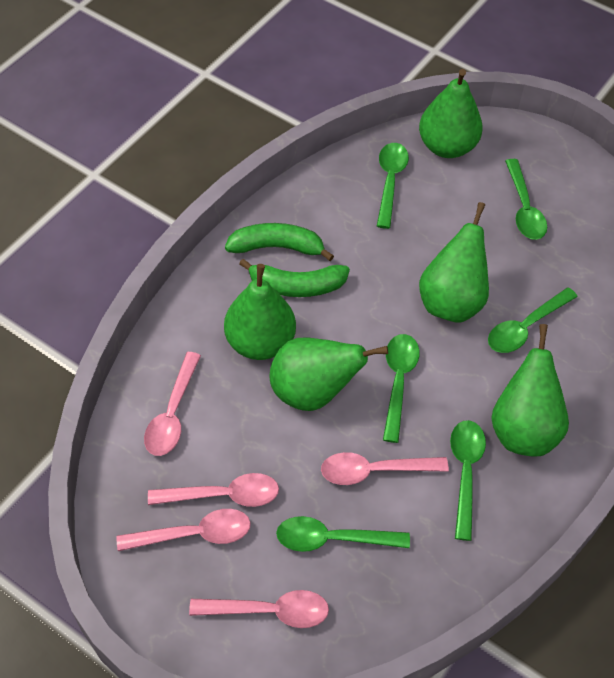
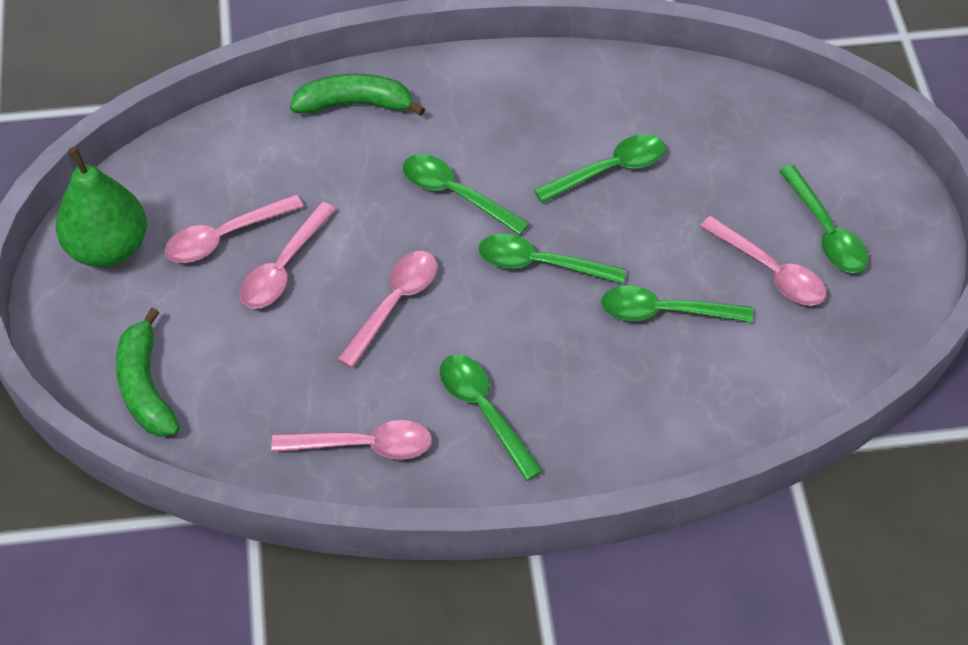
green pear: 5 -> 1

